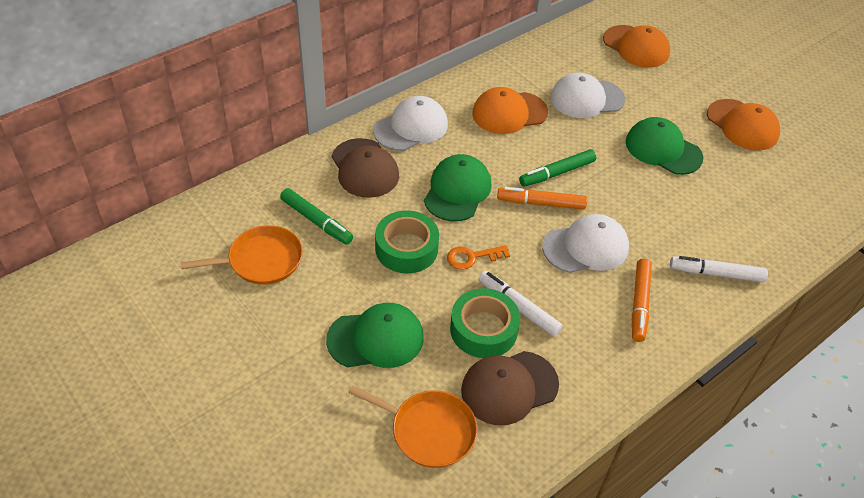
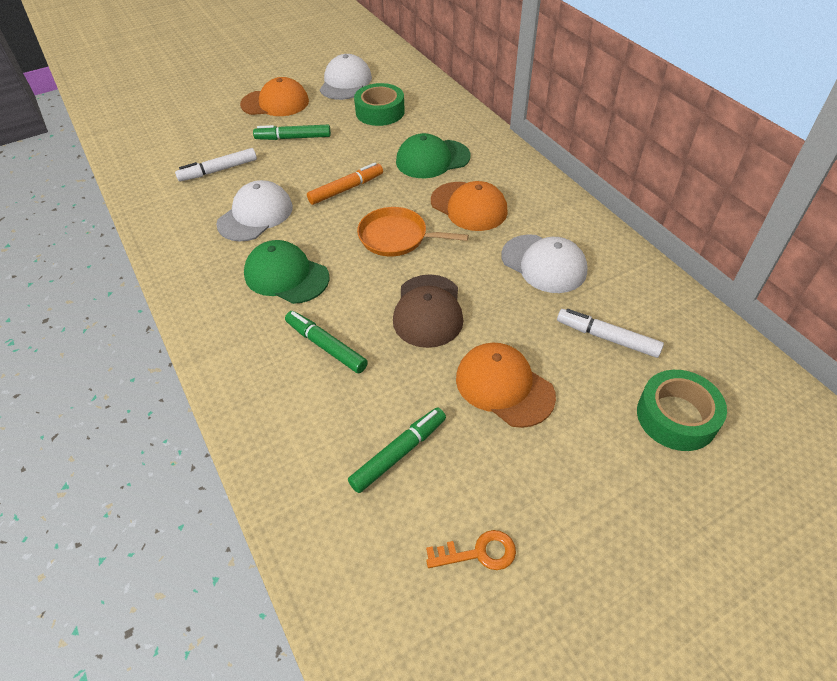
brown cap: 2 -> 1
green cap: 3 -> 2
green marker: 2 -> 3
orange marker: 2 -> 1
orange pan: 2 -> 1

